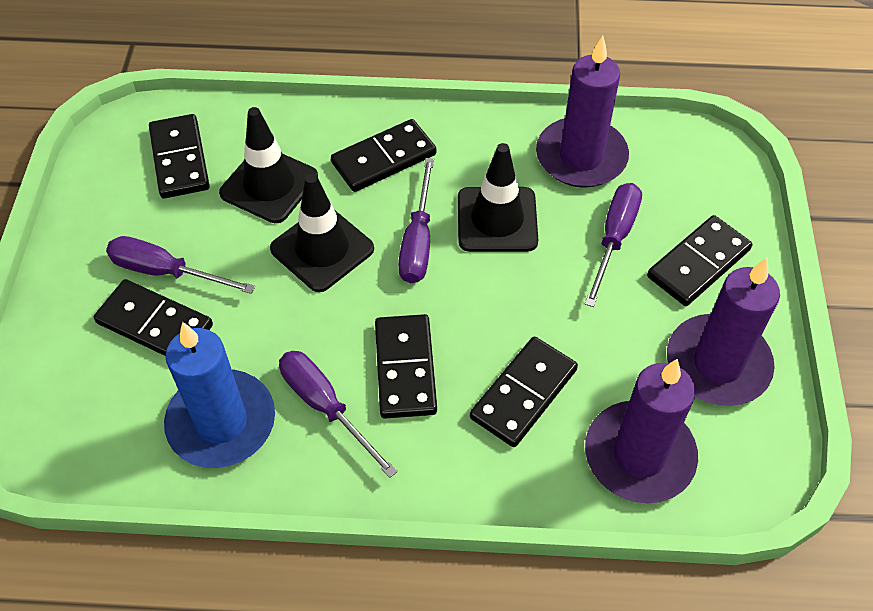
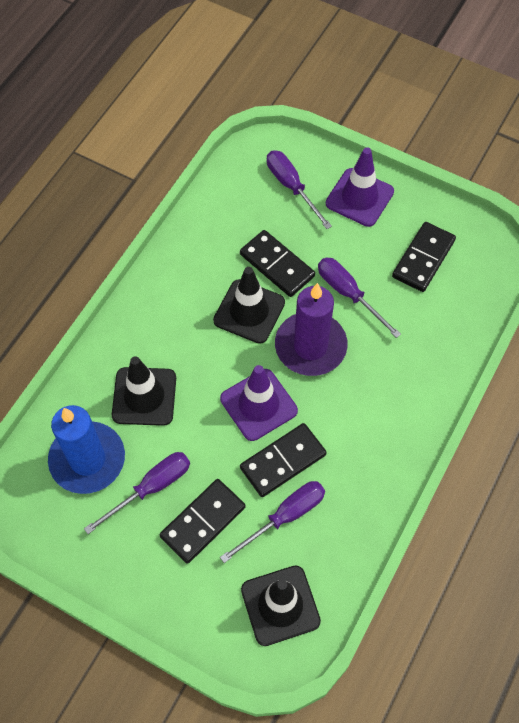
black domino: 6 -> 4
purple candle: 3 -> 1
purple traffic cone: 0 -> 2

